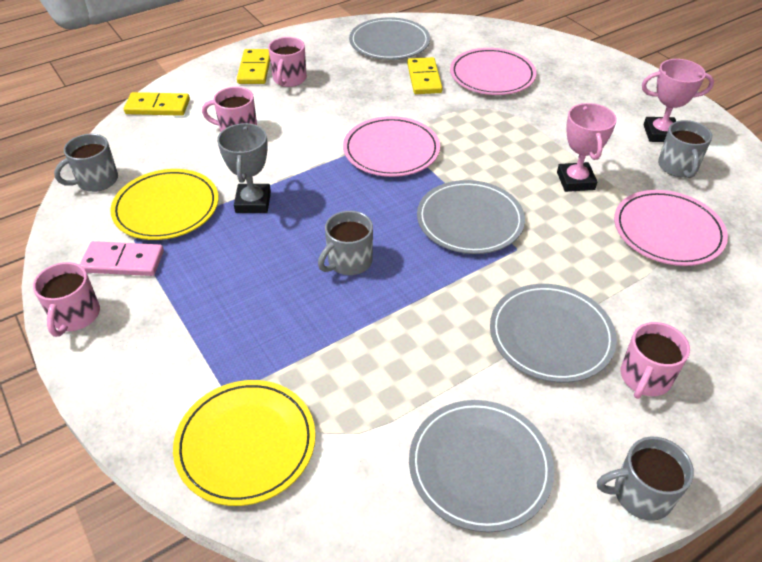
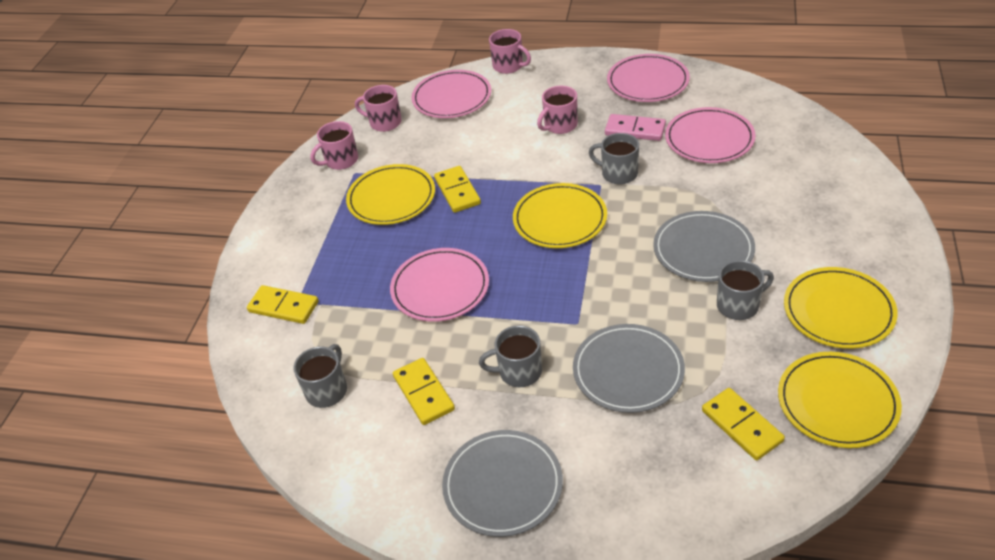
grey plate: 4 -> 3
grey trophy: 1 -> 0
pink plate: 3 -> 4
pink trophy: 2 -> 0
yellow domino: 3 -> 4
yellow plate: 2 -> 4

